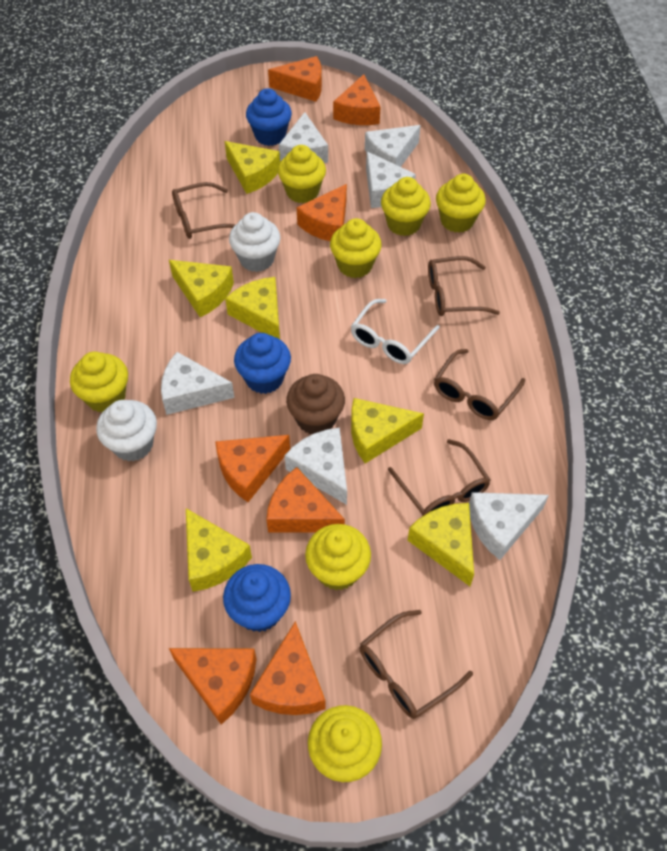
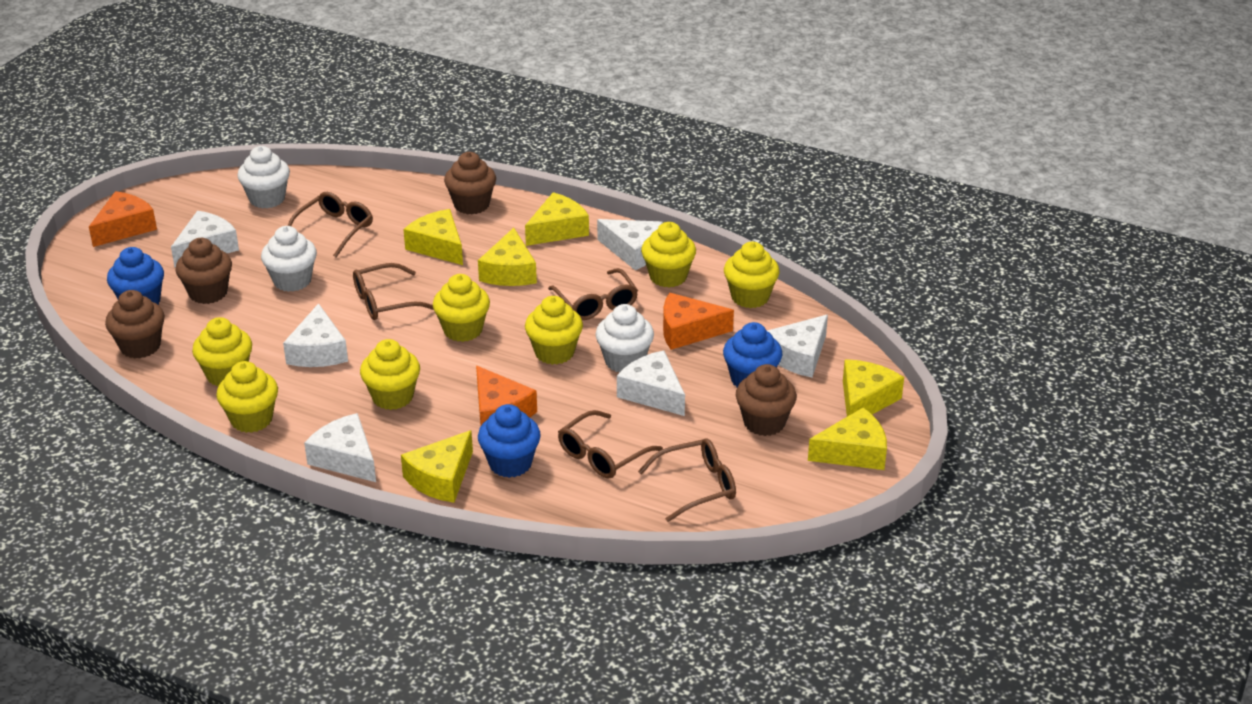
brown cupcake: 1 -> 4
orange cheese: 7 -> 3
white cupcake: 2 -> 3
white glasses: 1 -> 0

